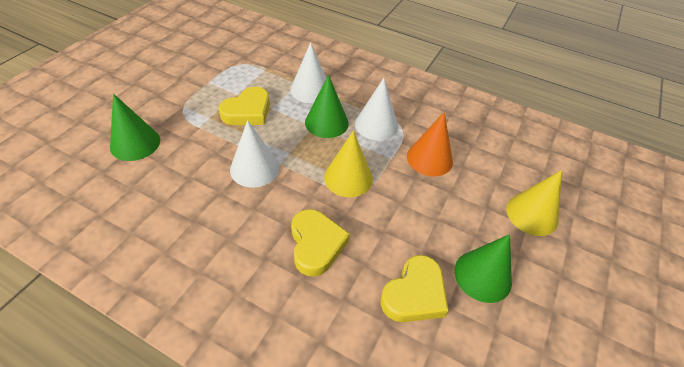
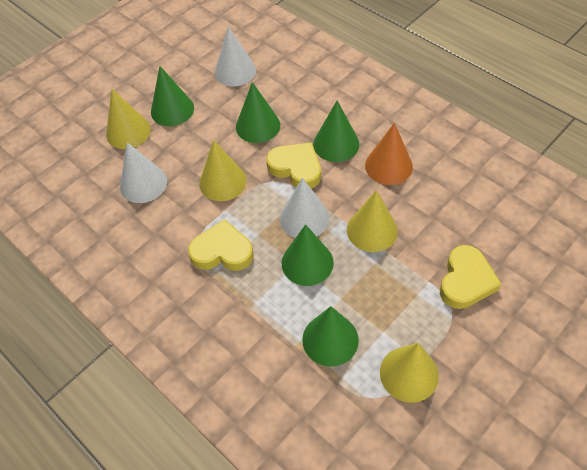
green cone: 3 -> 5
yellow cone: 2 -> 4

